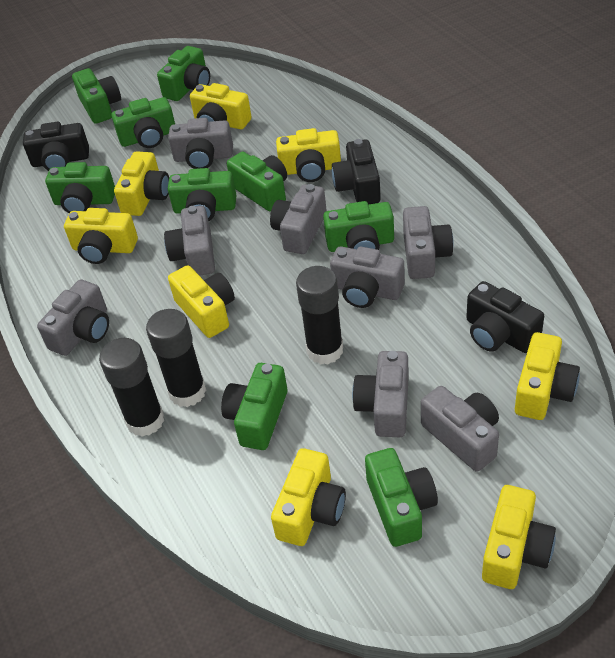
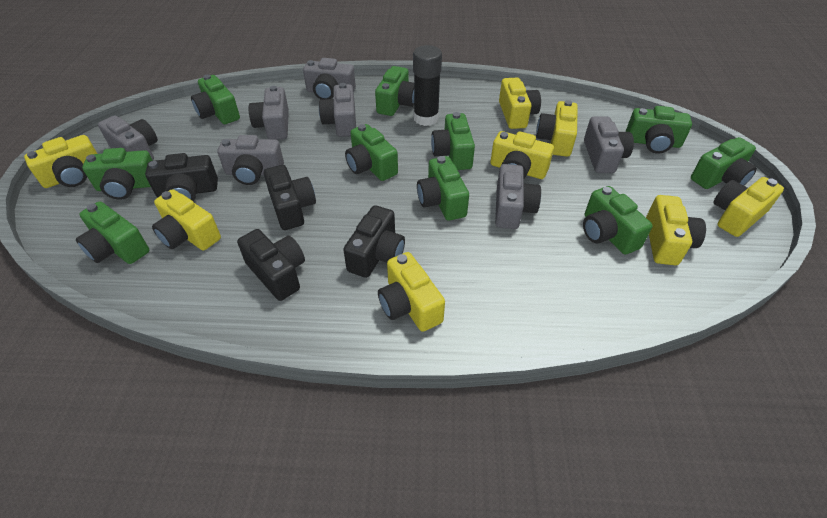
black camera: 3 -> 4
black glue stick: 3 -> 1
green camera: 9 -> 10
grey camera: 8 -> 7

